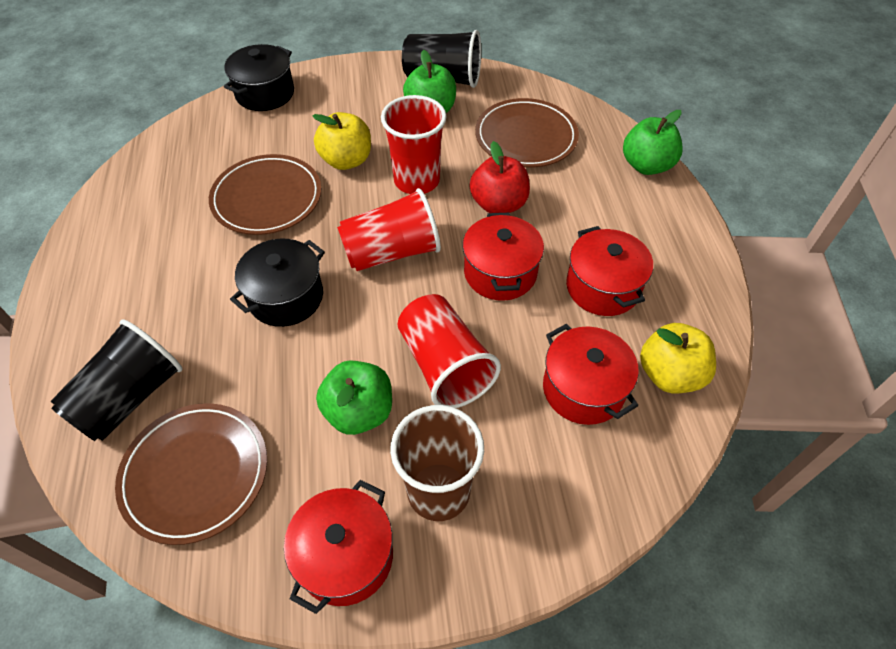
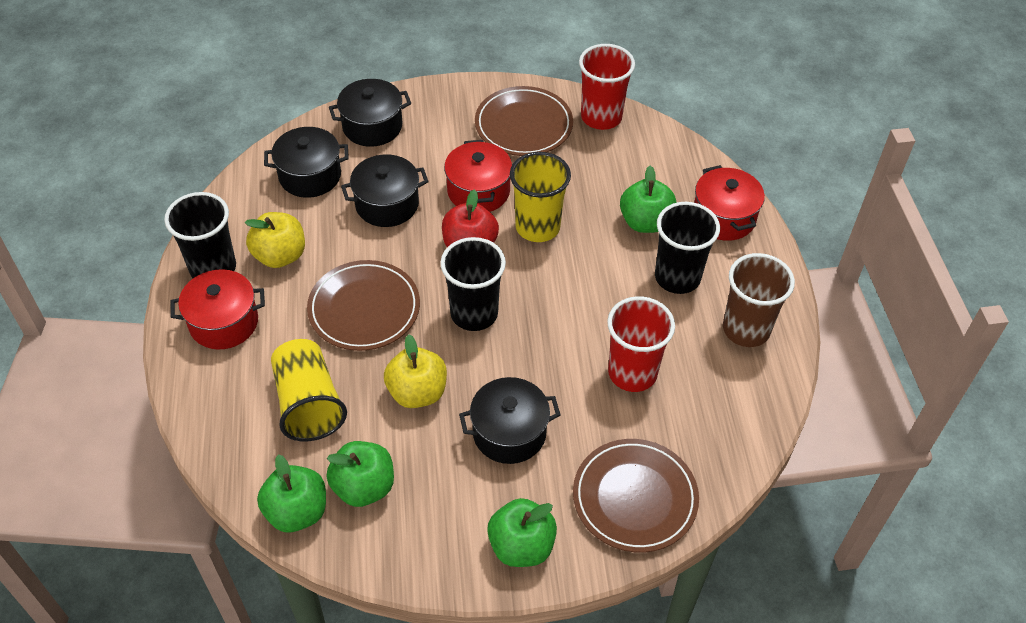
black cup: 2 -> 3
black pot: 2 -> 4
green apple: 3 -> 4
red cup: 3 -> 2
red pot: 4 -> 3
yellow cup: 0 -> 2

